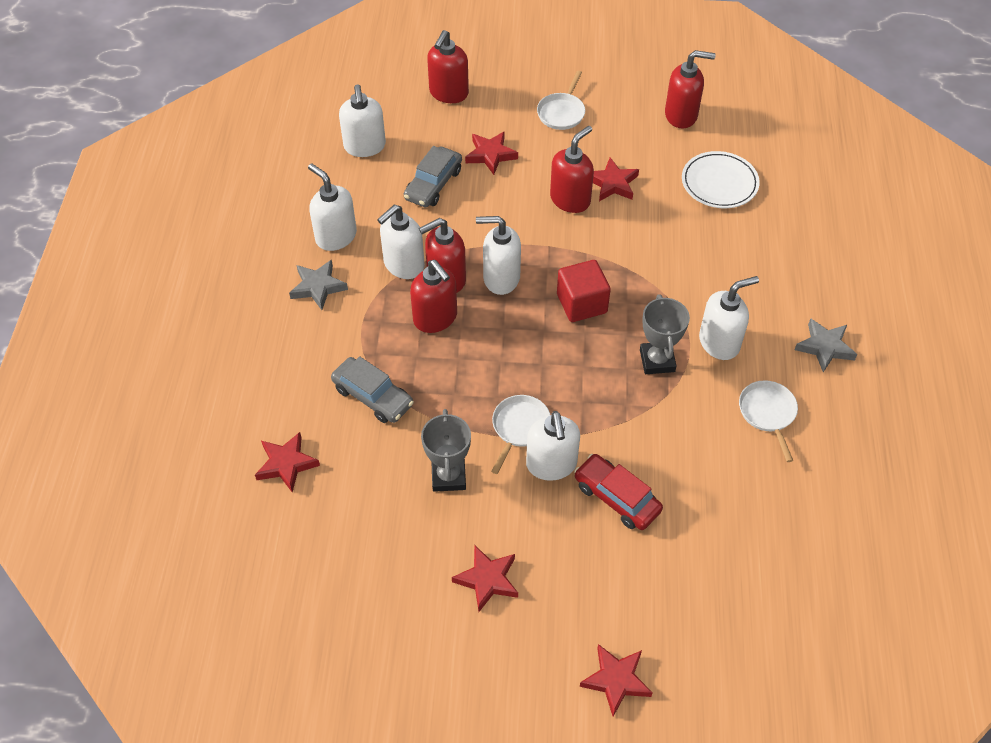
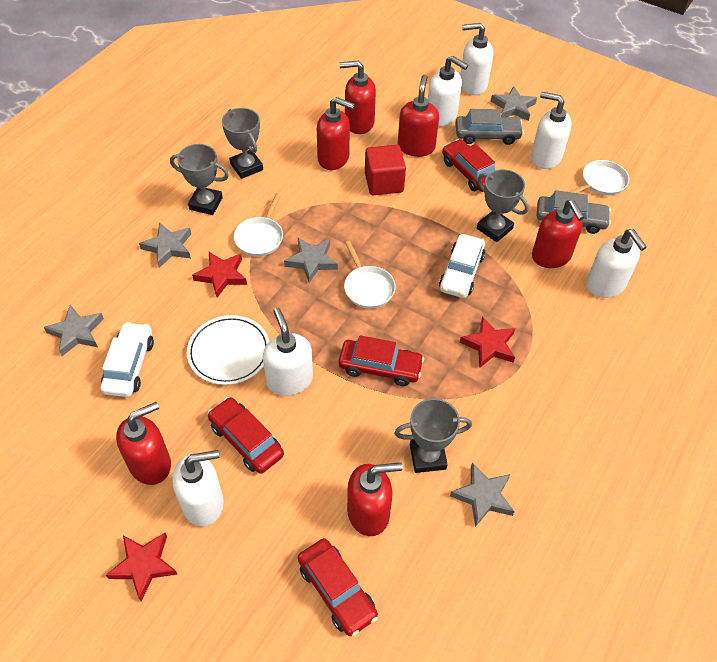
grey star: 2 -> 5
grey trophy: 2 -> 4
red car: 1 -> 4
red soap dispenser: 5 -> 6
red star: 5 -> 3
white car: 0 -> 2

